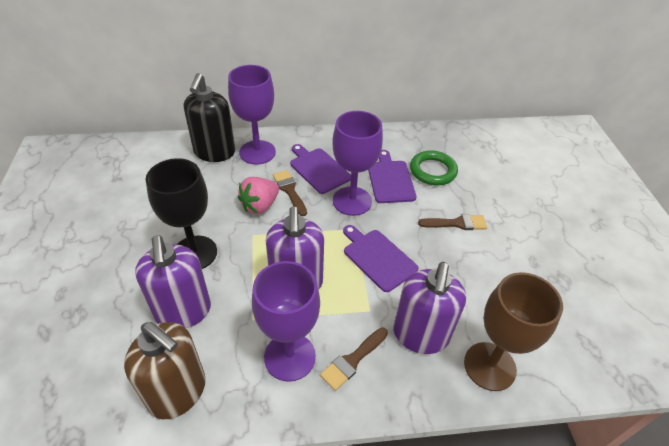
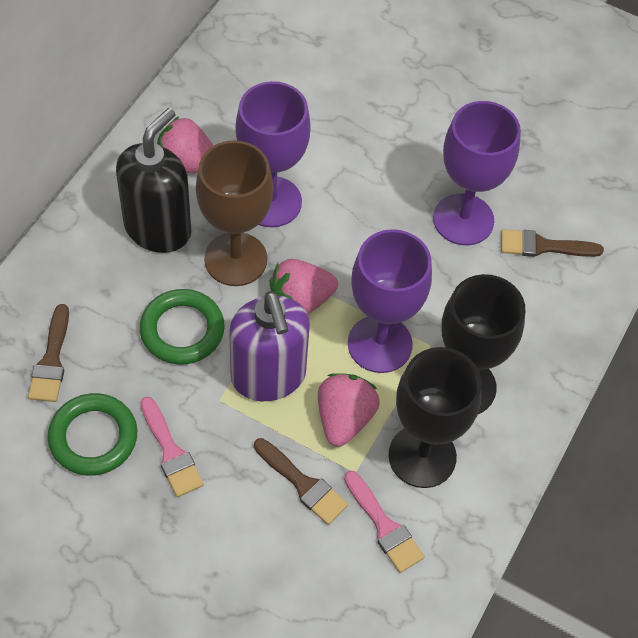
black goblet: 1 -> 2
brown soap dispenser: 1 -> 0
green ring: 1 -> 2
pink brush: 0 -> 2
pink strawberry: 1 -> 3
purple cutting board: 3 -> 0
purple soap dispenser: 3 -> 1

